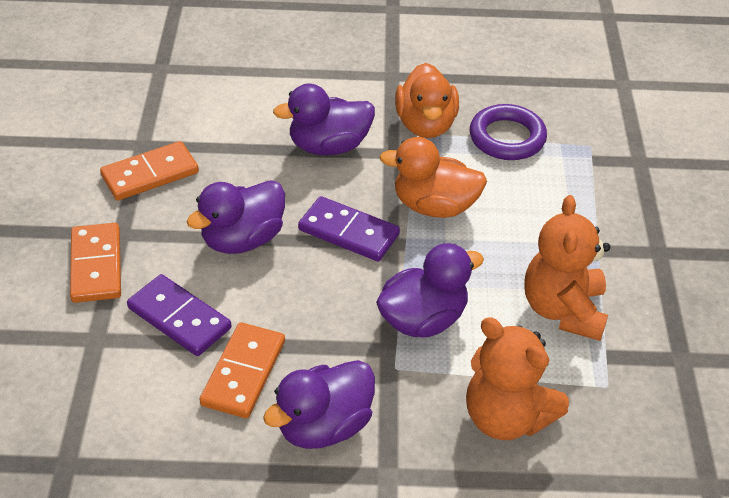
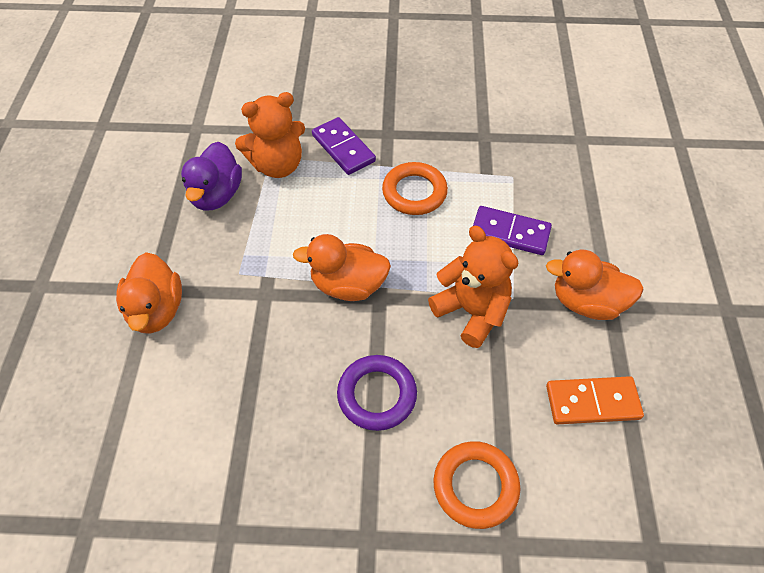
orange domino: 3 -> 1
orange duck: 2 -> 3
orange ring: 0 -> 2
purple duck: 4 -> 1

